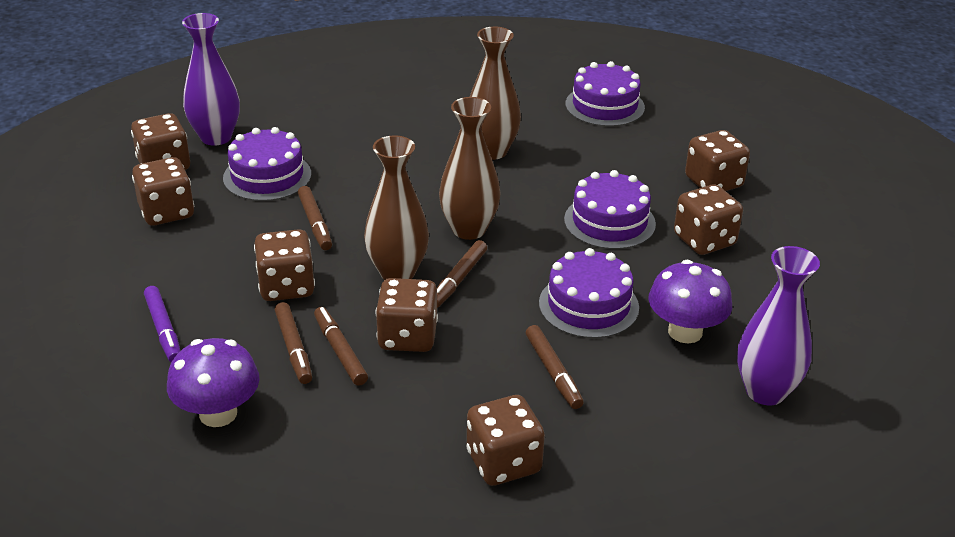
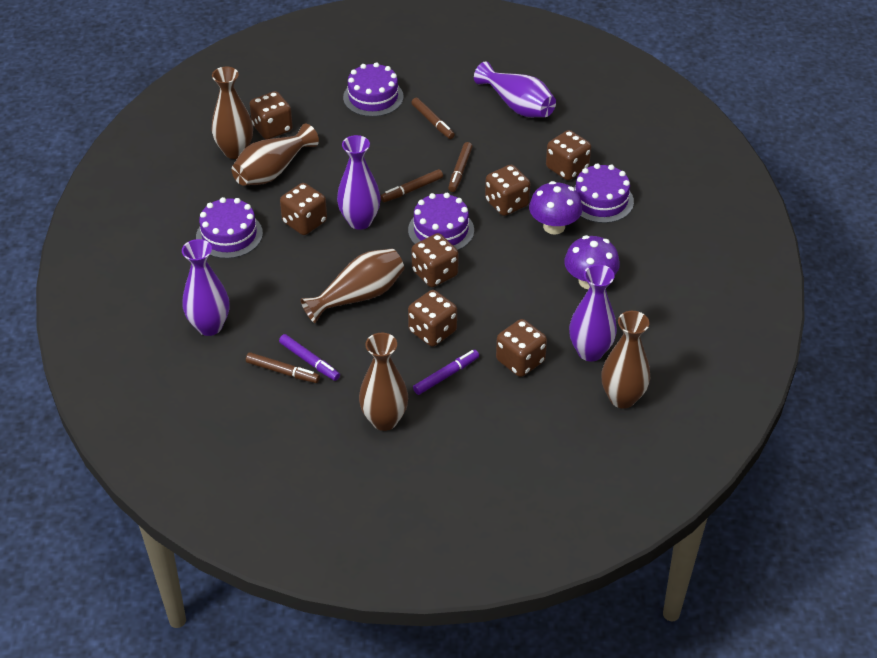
brown marker: 5 -> 4
brown vase: 3 -> 5
purple marker: 1 -> 2
purple vase: 2 -> 4

